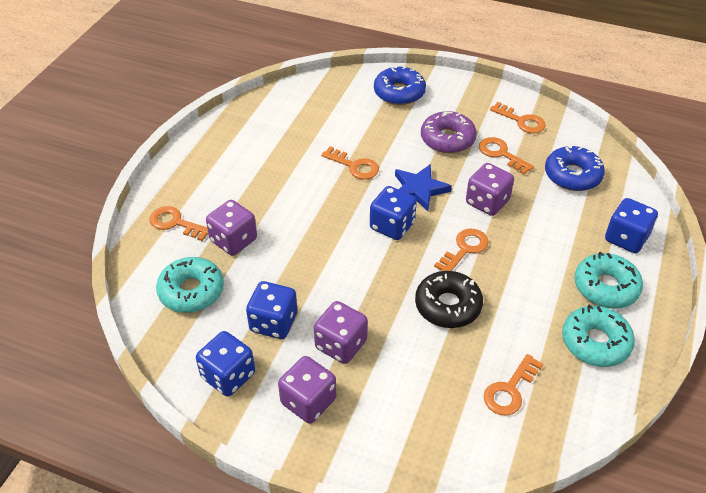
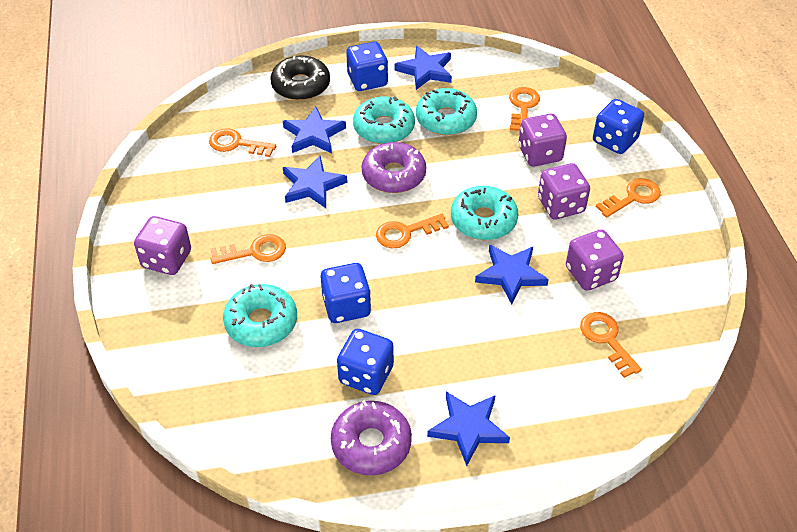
blue donut: 2 -> 0
blue star: 1 -> 5
purple donut: 1 -> 2
turquoise donut: 3 -> 4

